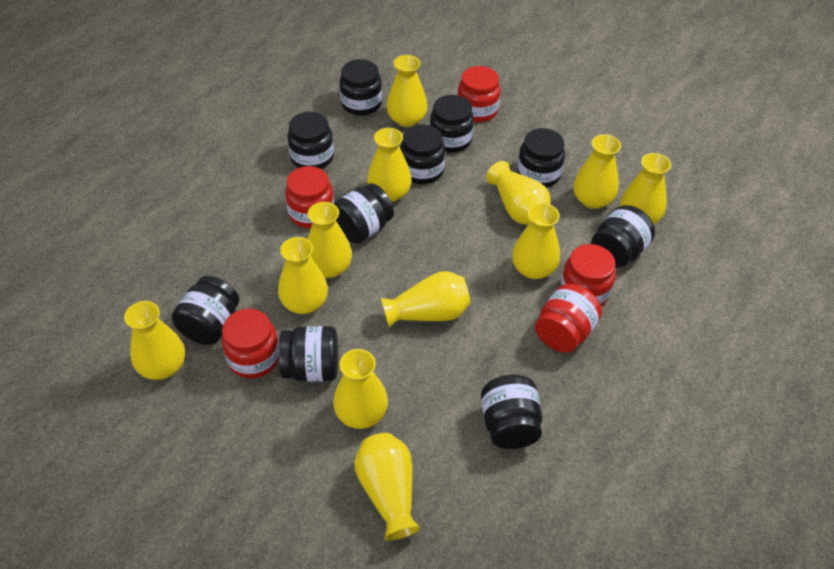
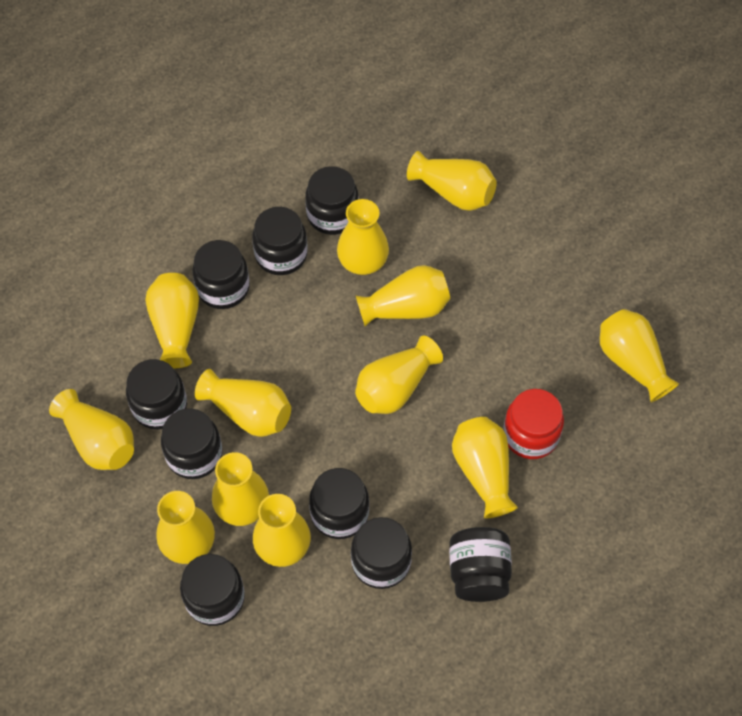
black jar: 10 -> 9
red jar: 5 -> 1

